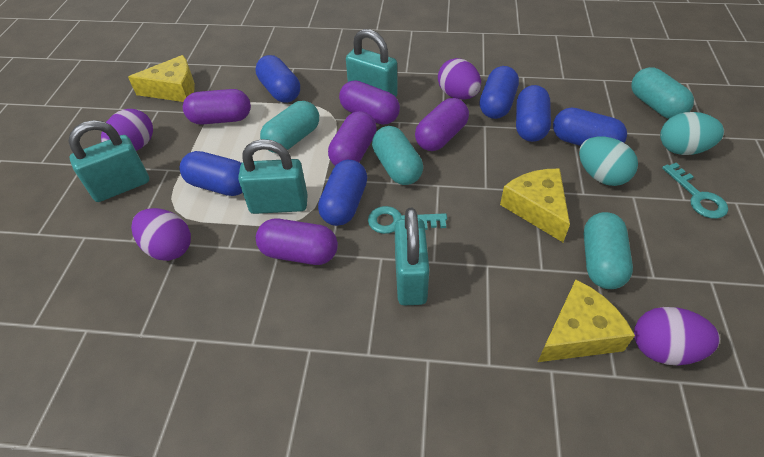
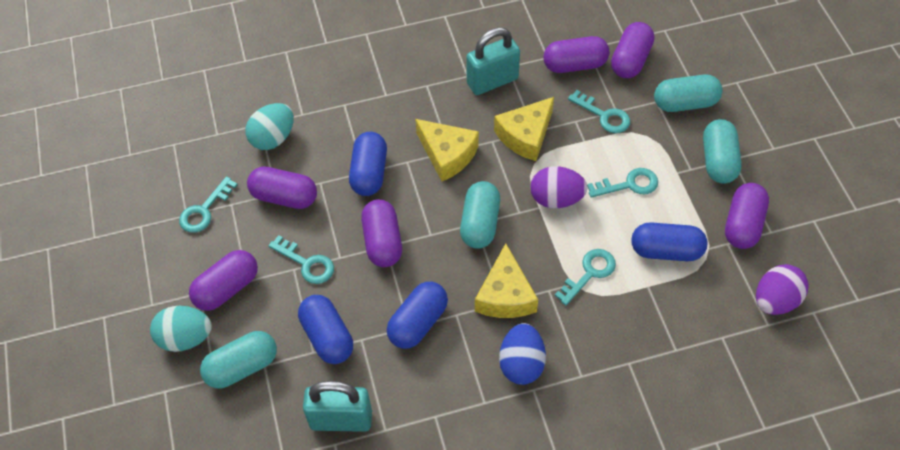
blue capsule: 6 -> 4
blue egg: 0 -> 1
purple capsule: 5 -> 6
purple egg: 4 -> 2
turquoise key: 2 -> 5
turquoise padlock: 4 -> 2

